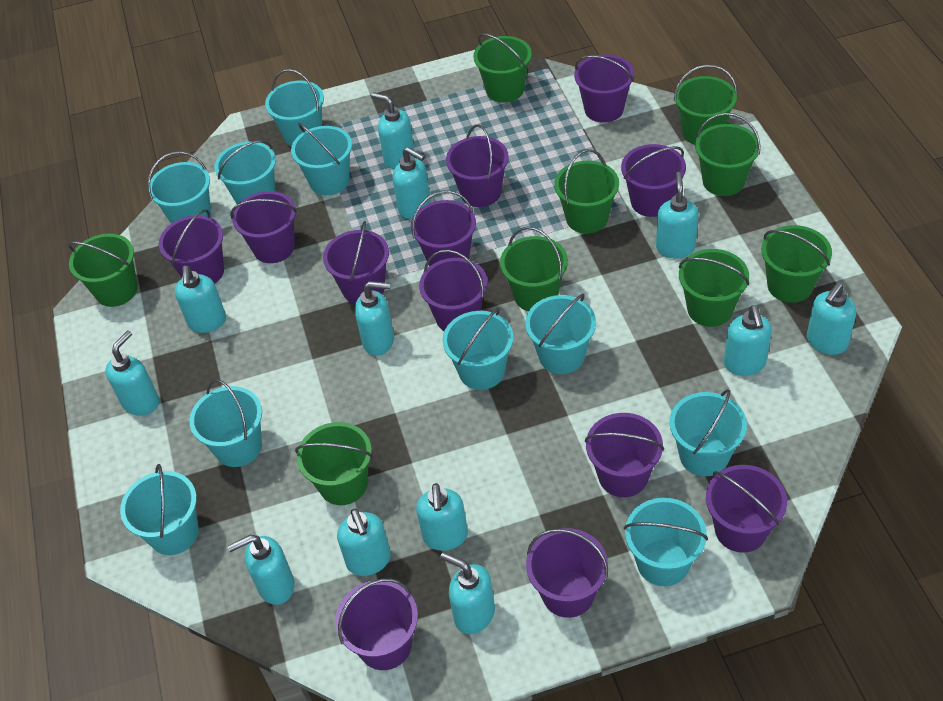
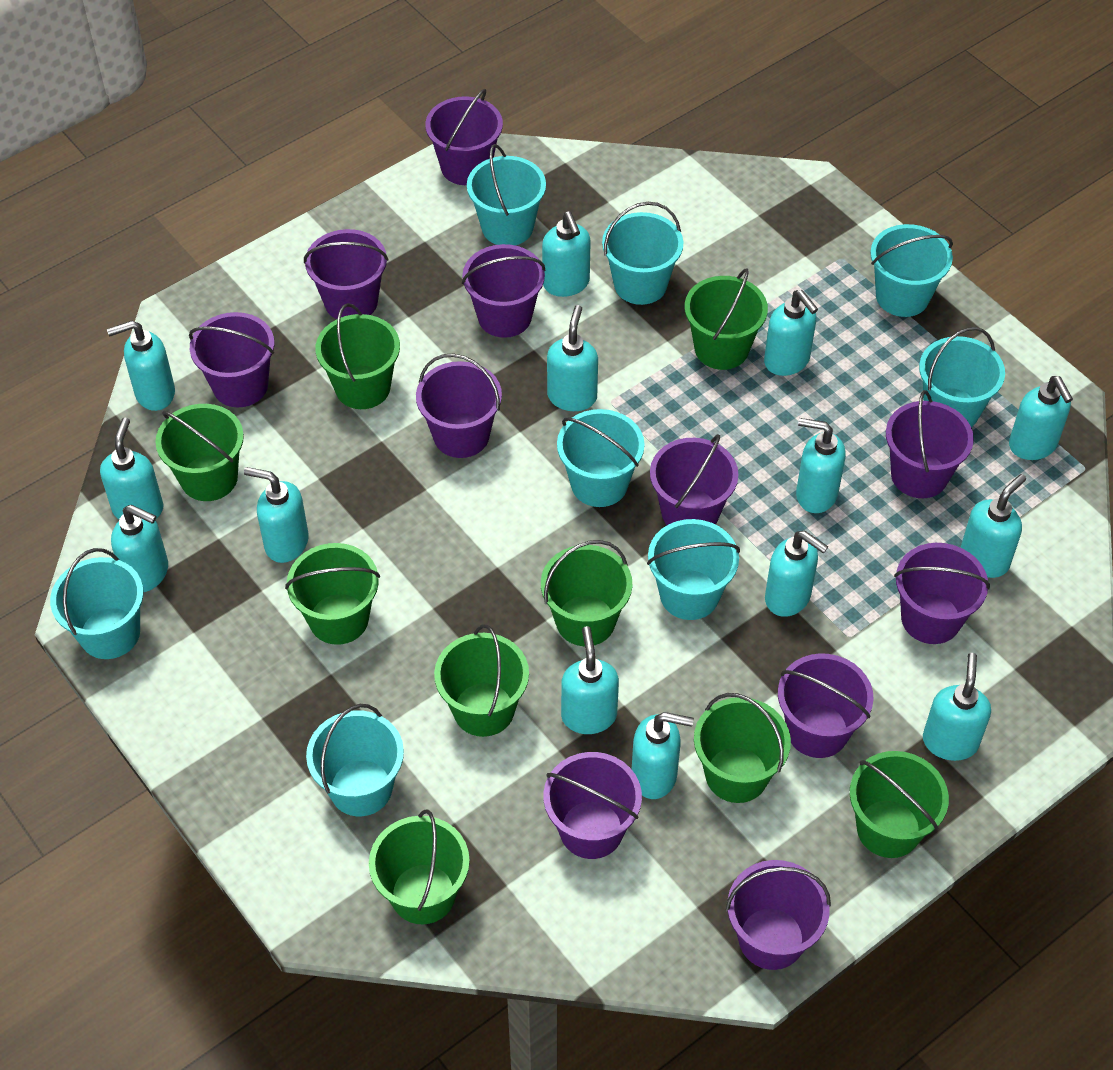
purple bucket: 12 -> 11
turquoise bucket: 10 -> 8
turquoise soap dispenser: 12 -> 14

